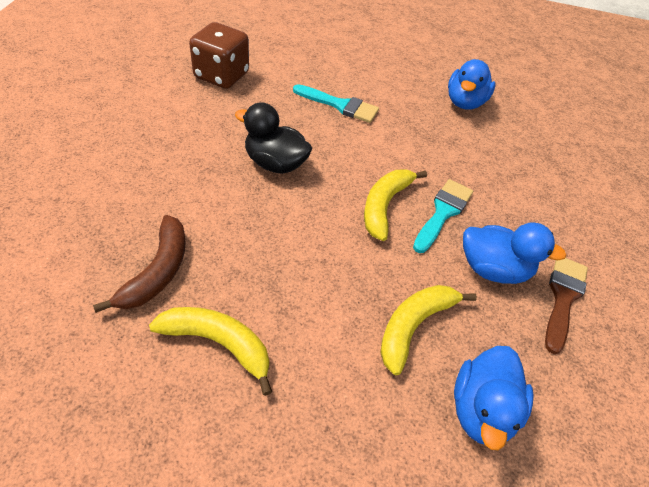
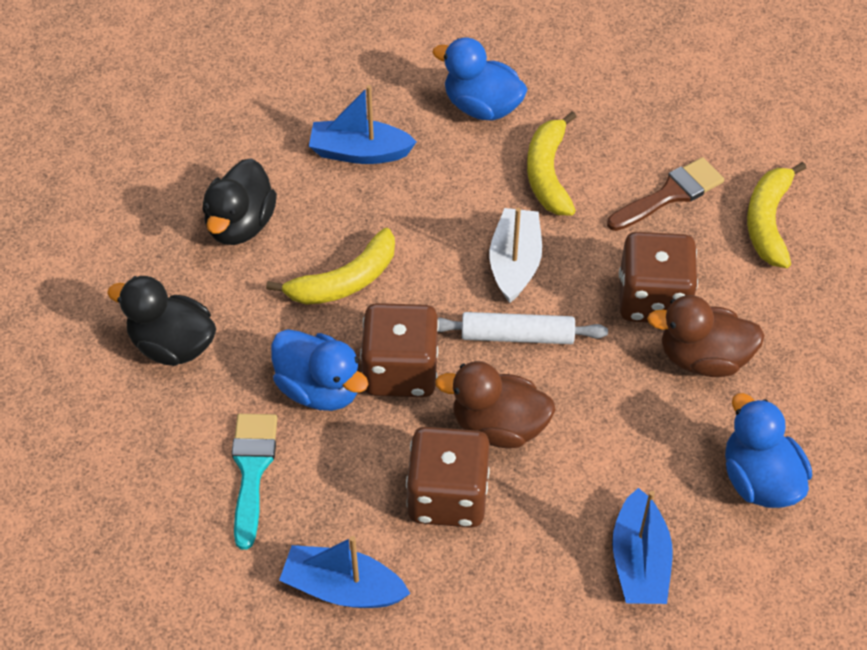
black duck: 1 -> 2
blue boat: 0 -> 3
brown banana: 1 -> 0
brown dice: 1 -> 3
brown duck: 0 -> 2
turquoise brush: 2 -> 1
white boat: 0 -> 1
white rolling pin: 0 -> 1

